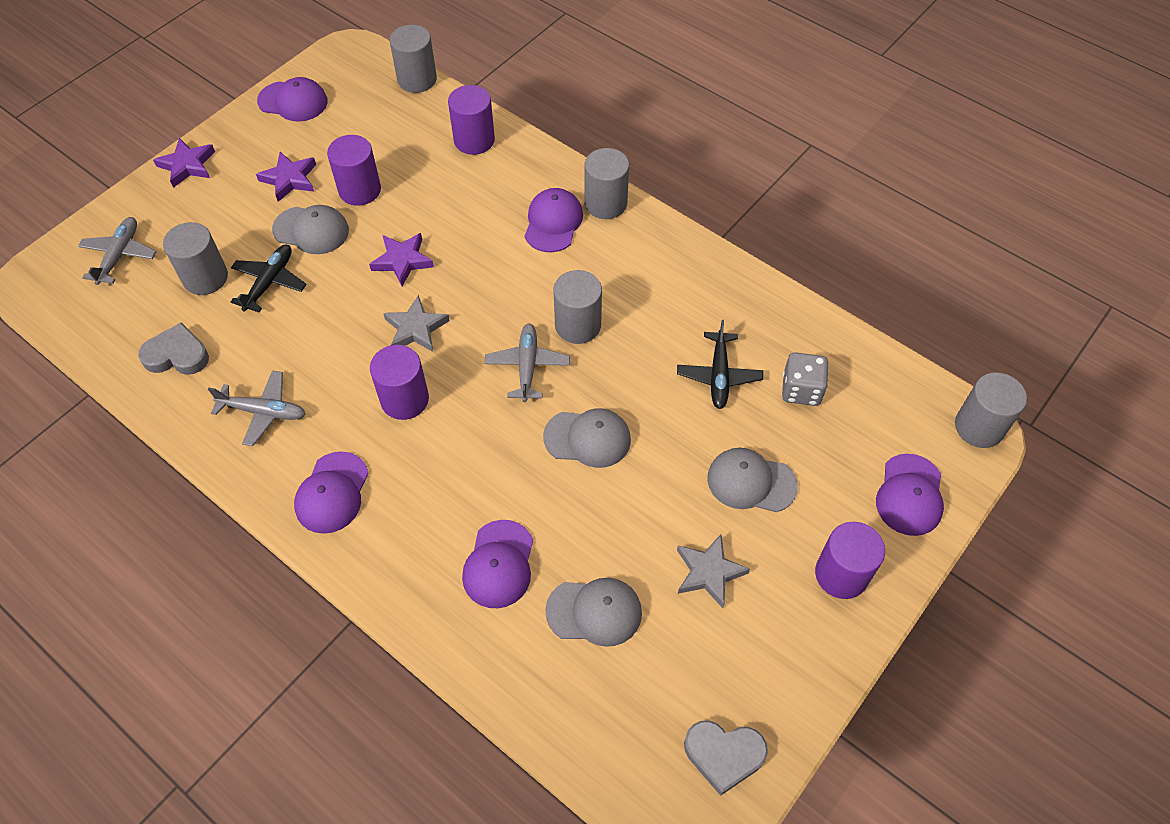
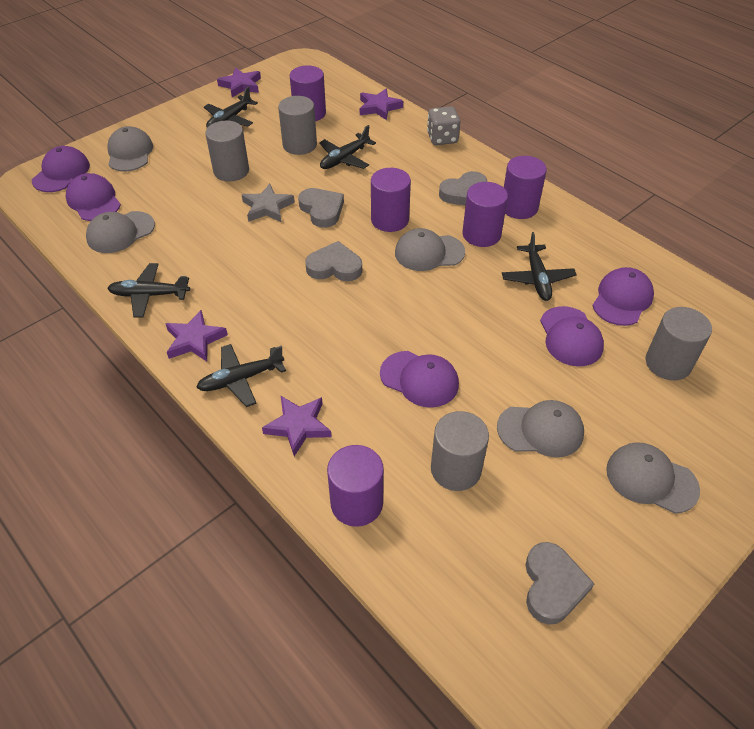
black plane: 2 -> 5
grey cap: 4 -> 5
grey cylinder: 5 -> 4
grey heart: 2 -> 4
grey plane: 3 -> 0
grey star: 2 -> 1
purple cylinder: 4 -> 5
purple star: 3 -> 4

